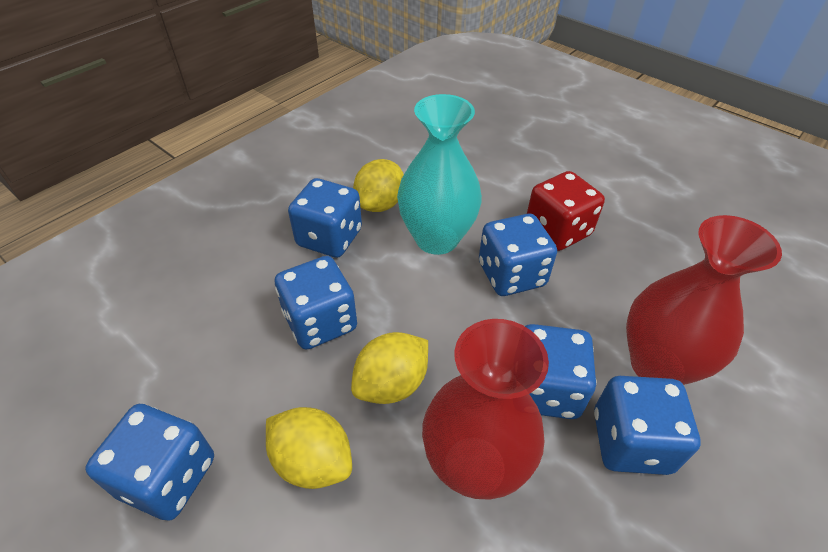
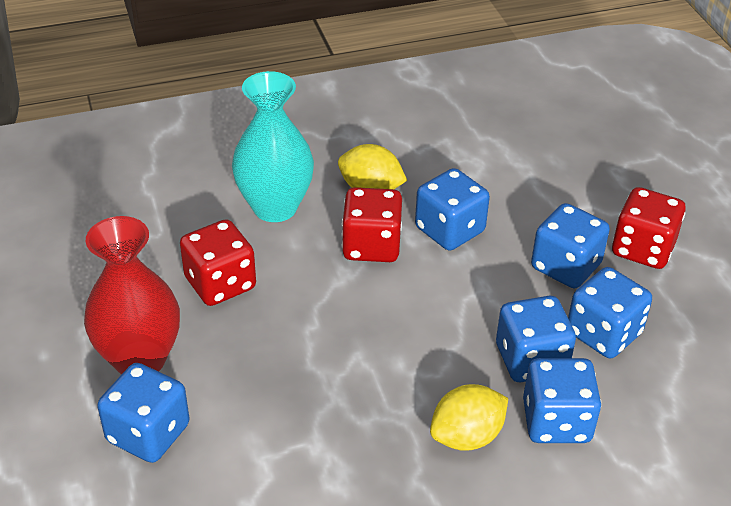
red dice: 1 -> 3
red vase: 2 -> 1
yellow lemon: 3 -> 2

